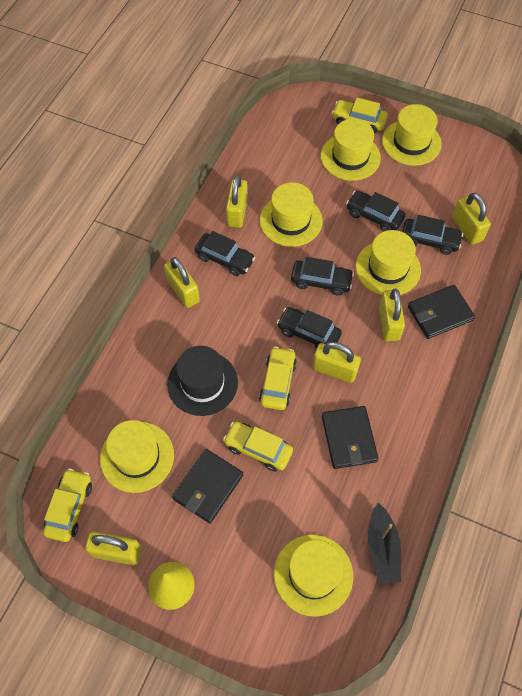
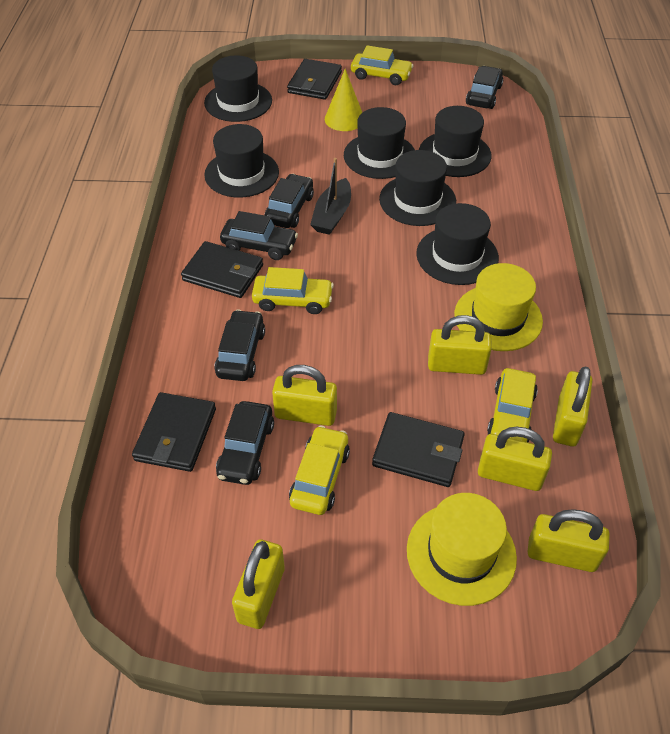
black hat: 1 -> 6
black wallet: 3 -> 4
yellow hat: 6 -> 2

